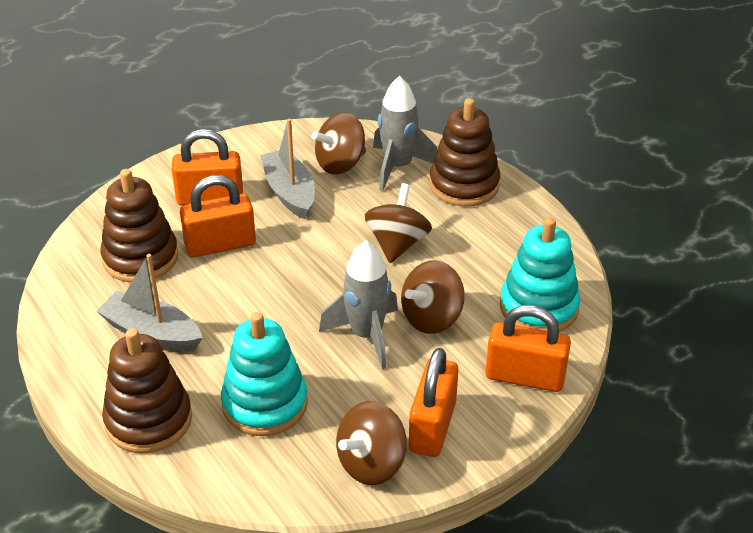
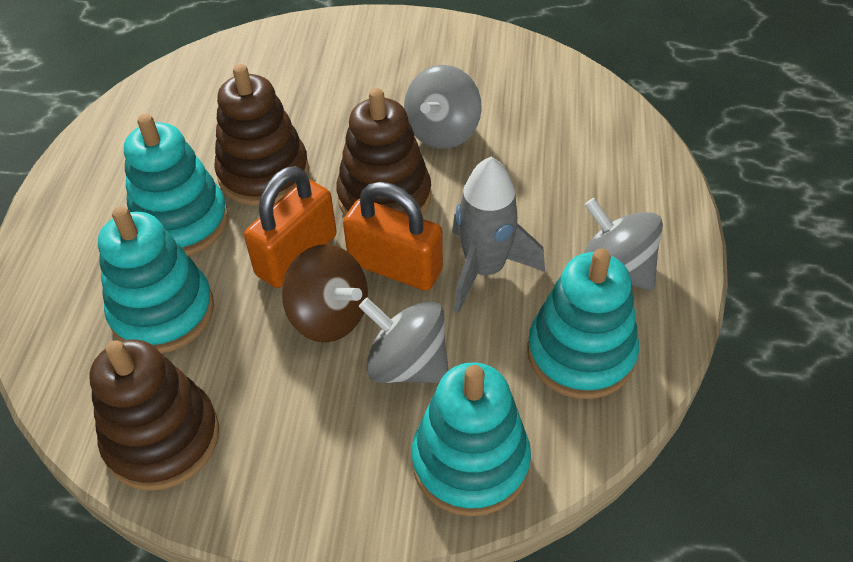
brown spinning top: 4 -> 1
grey boat: 2 -> 0
grey rocket: 2 -> 1
grey spinning top: 0 -> 3
orange padlock: 4 -> 2
turquoise stacking toy: 2 -> 4

